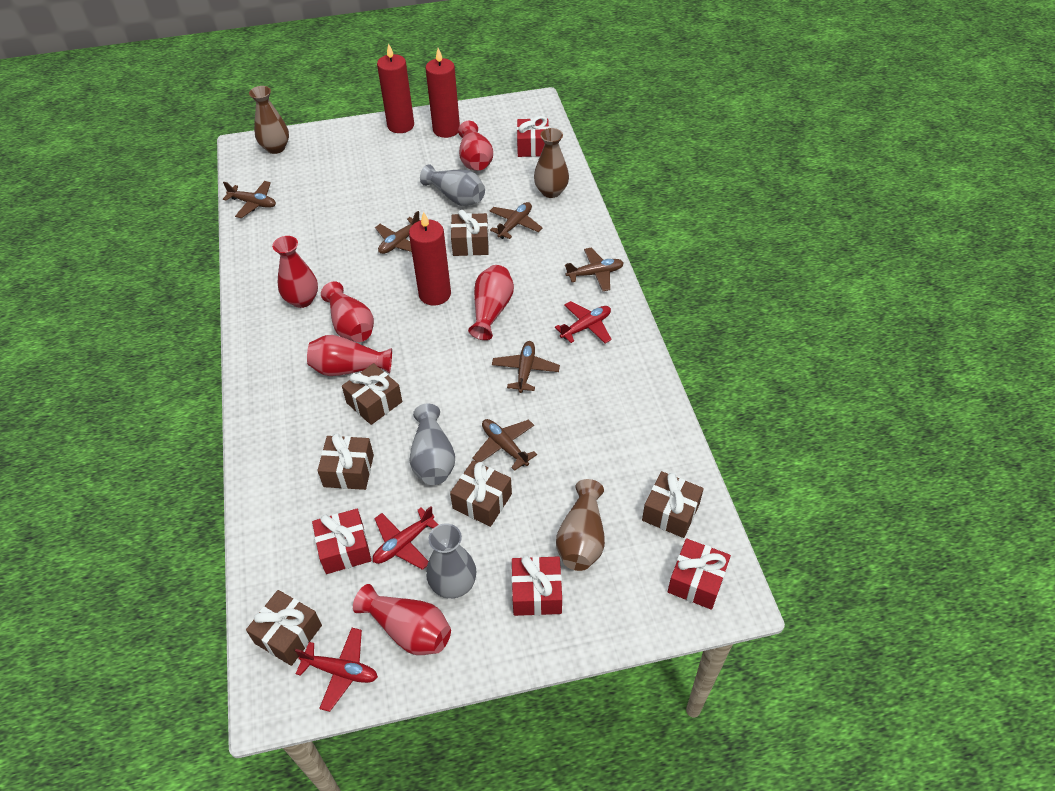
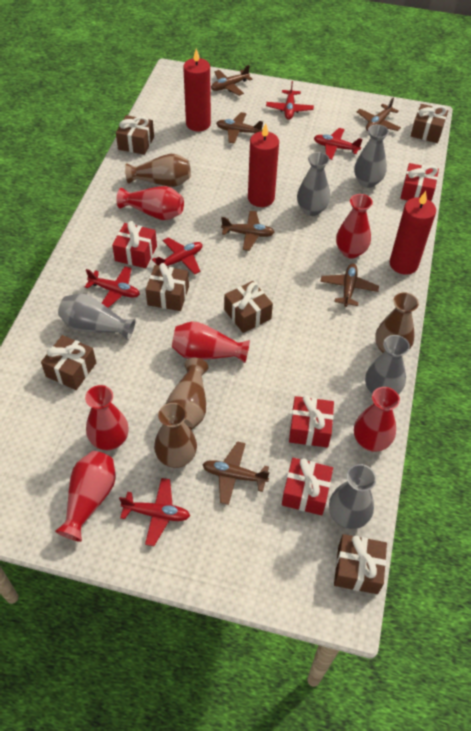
brown vase: 3 -> 4
grey vase: 3 -> 5
red plane: 3 -> 5

